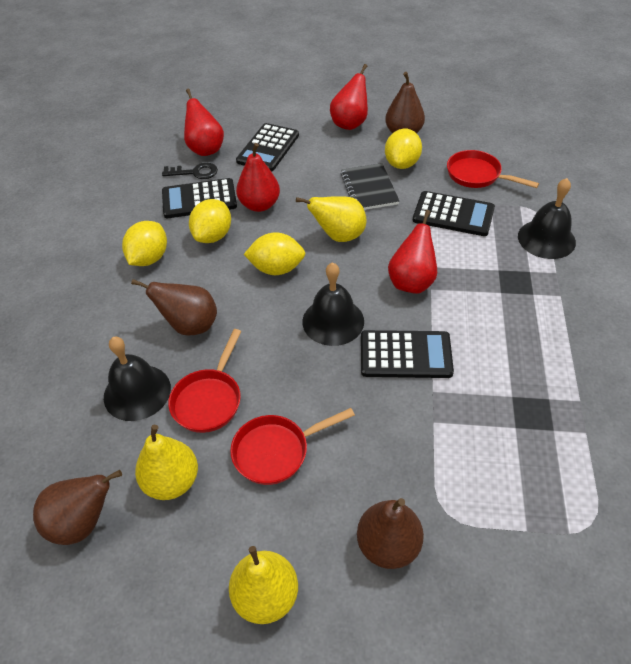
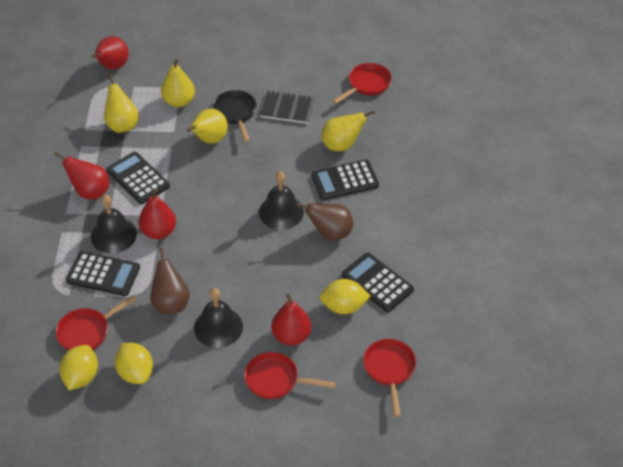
black key: 1 -> 0
black pan: 0 -> 1
brown pear: 4 -> 2
red pan: 3 -> 4
yellow lemon: 4 -> 3
yellow pear: 3 -> 4

